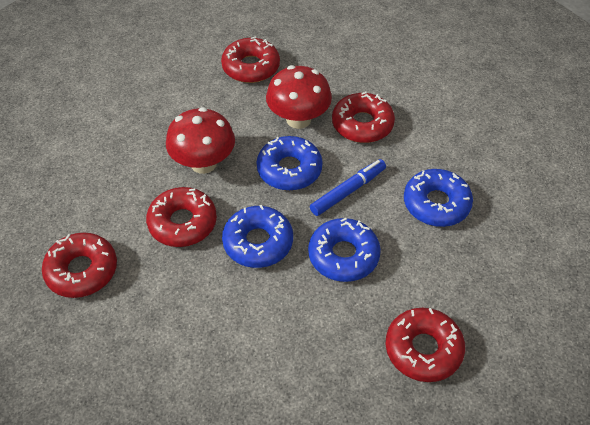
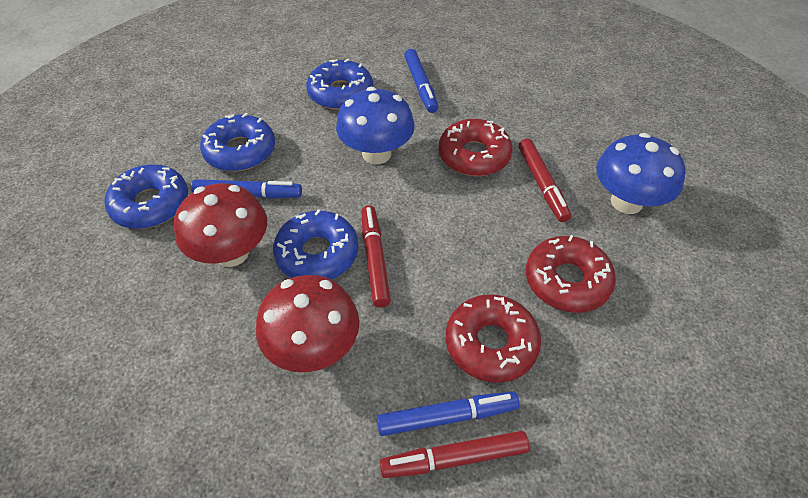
blue marker: 1 -> 3
blue mushroom: 0 -> 2
red donut: 5 -> 3
red marker: 0 -> 3

